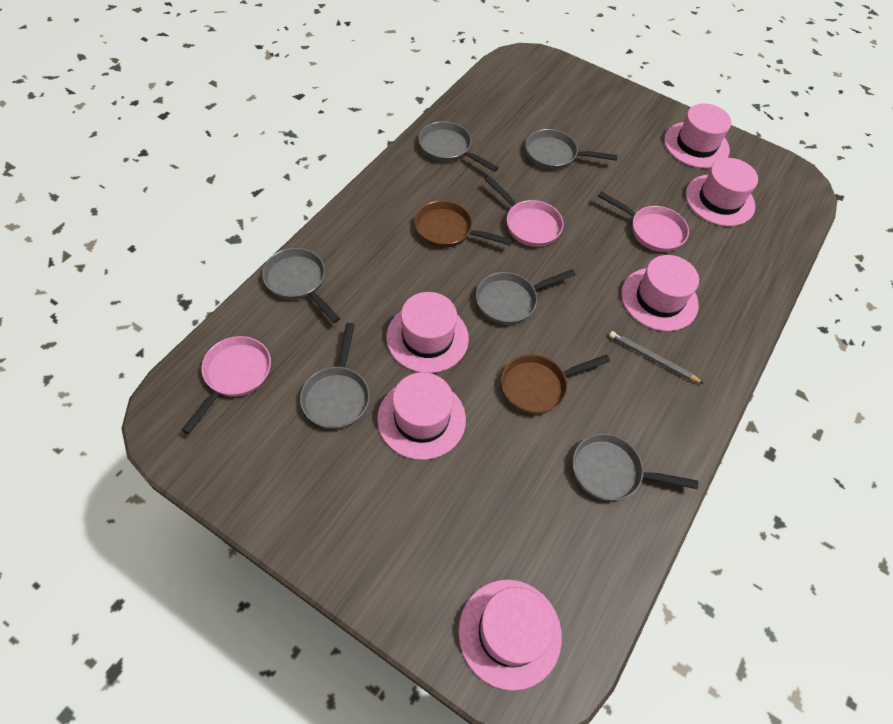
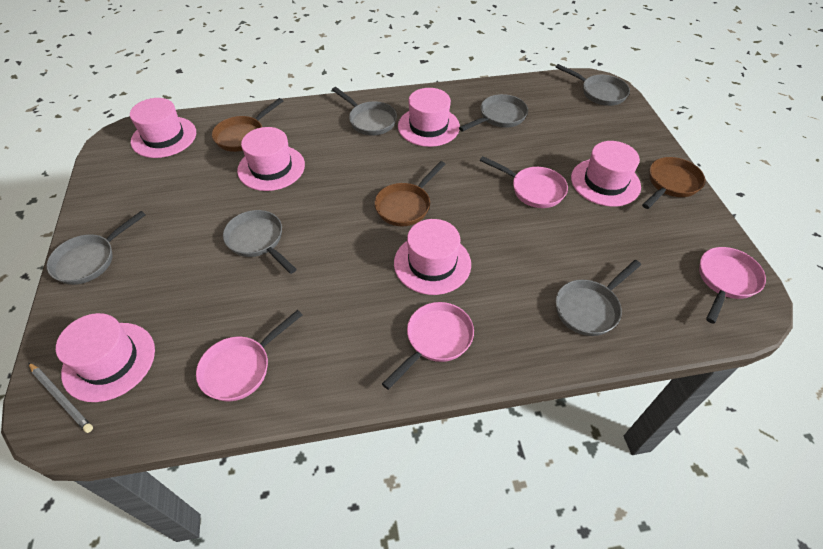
brown pan: 2 -> 3
pink pan: 3 -> 4

